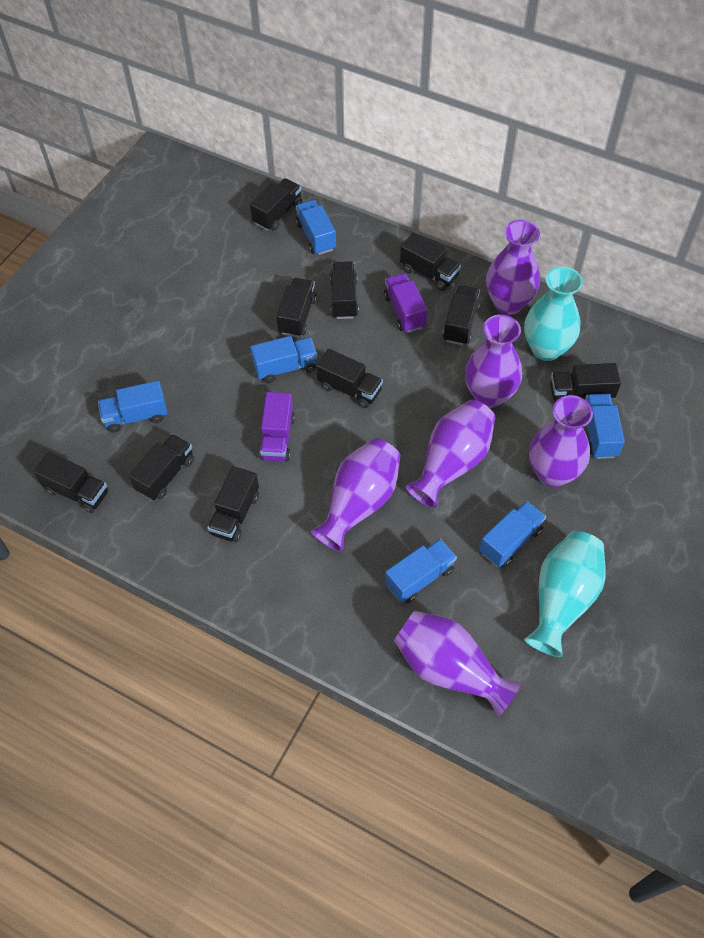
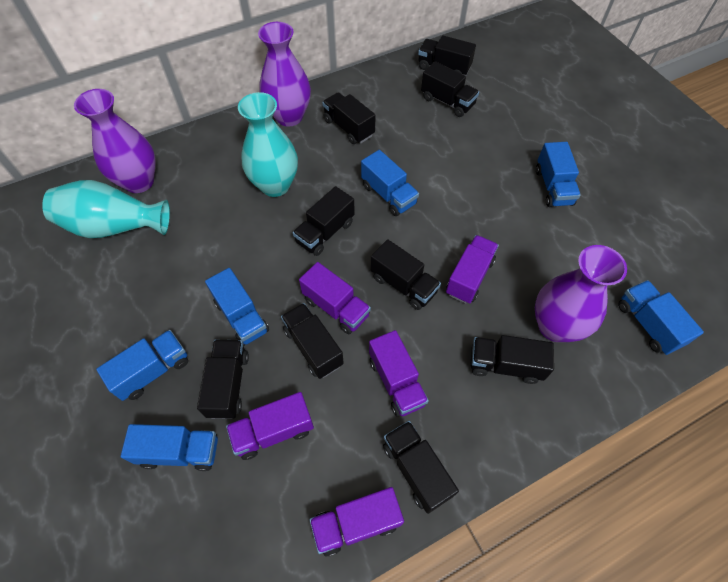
black truck: 10 -> 9
purple truck: 2 -> 5
purple vase: 6 -> 3

